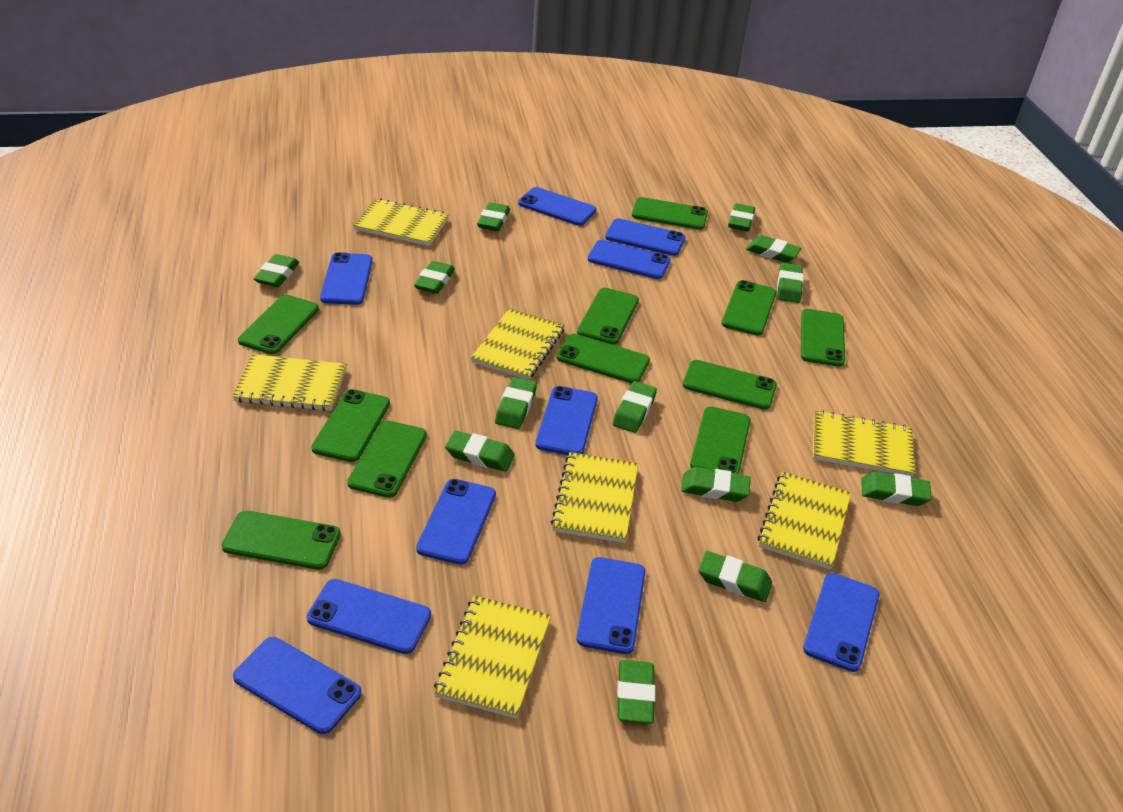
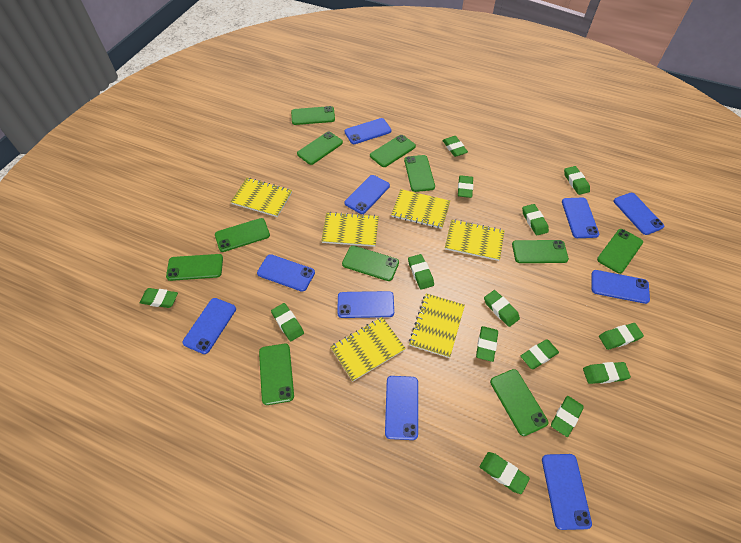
green eraser: 13 -> 14
yellow notebook: 7 -> 6

